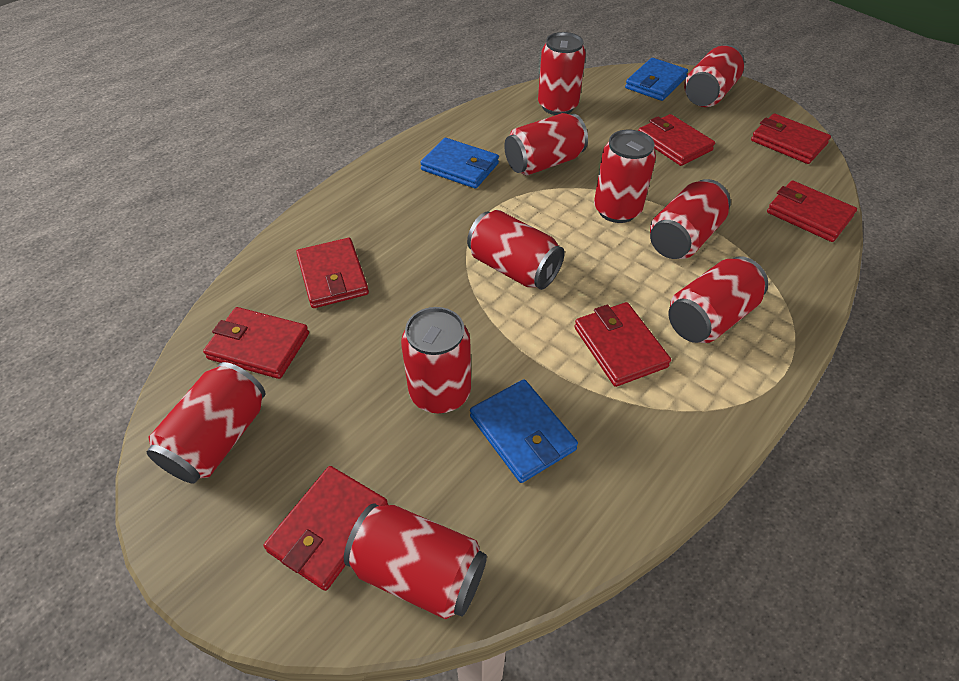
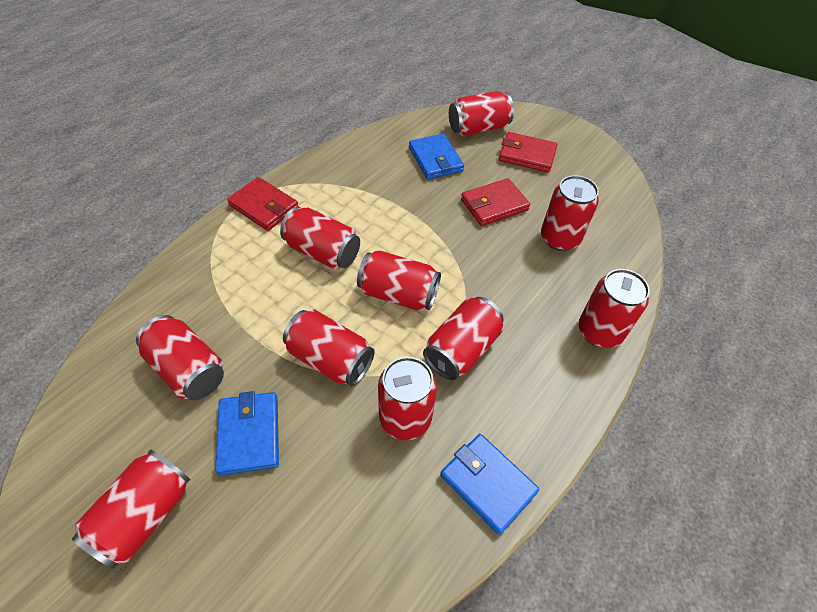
red wallet: 7 -> 3

